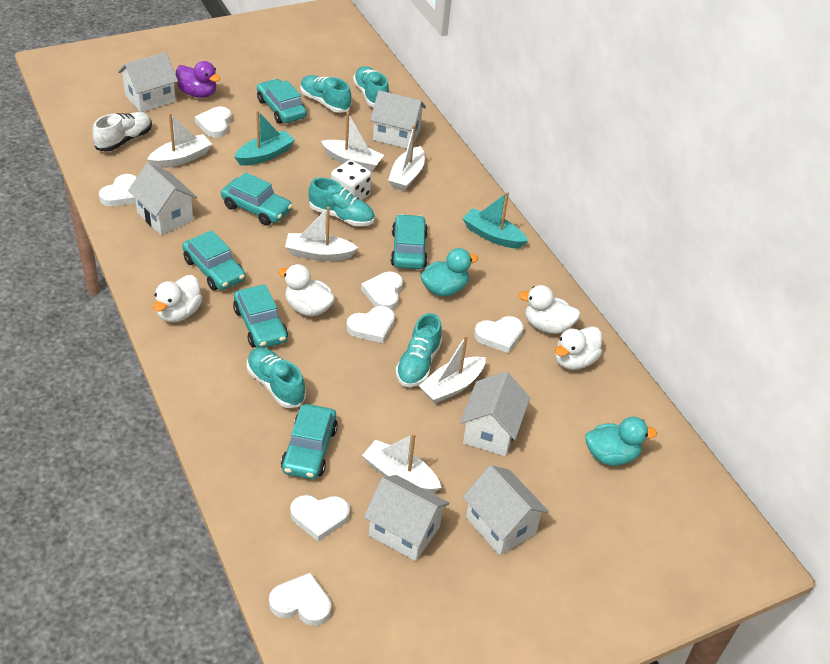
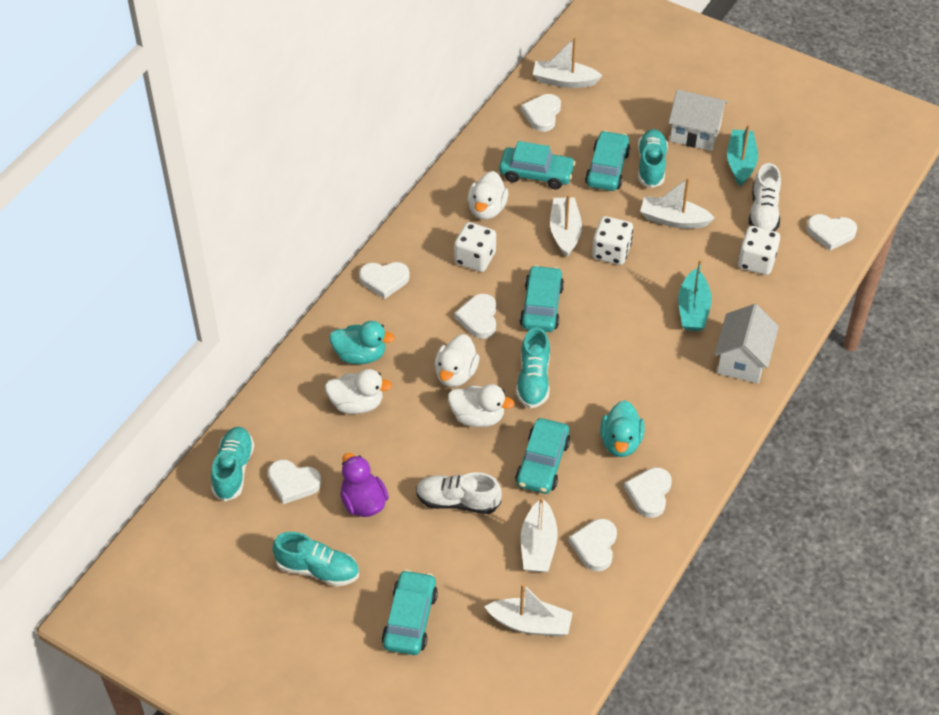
turquoise car: 6 -> 5
turquoise shoe: 5 -> 4
white boat: 6 -> 5
white dice: 1 -> 3
white house: 6 -> 2
white shoe: 1 -> 2

